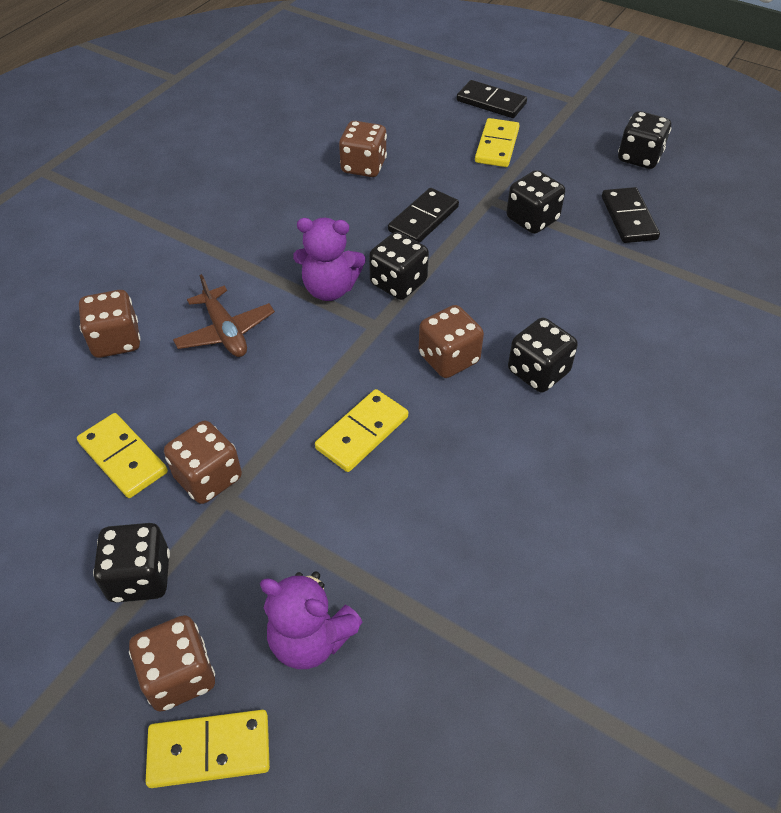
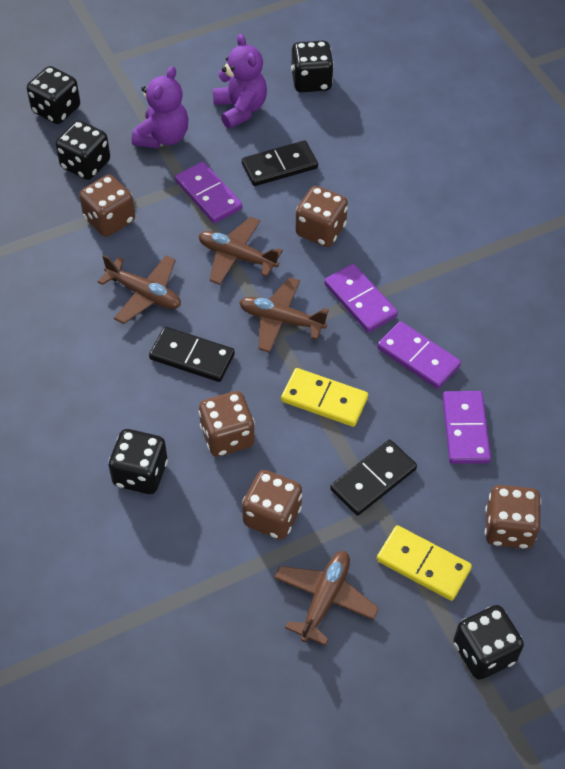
brown plane: 1 -> 4
purple domino: 0 -> 4
yellow domino: 4 -> 2

